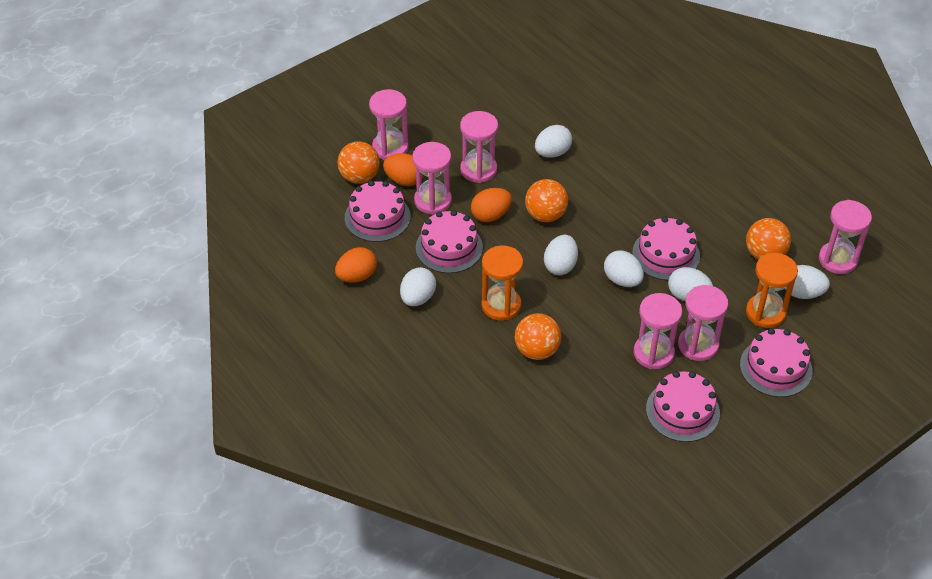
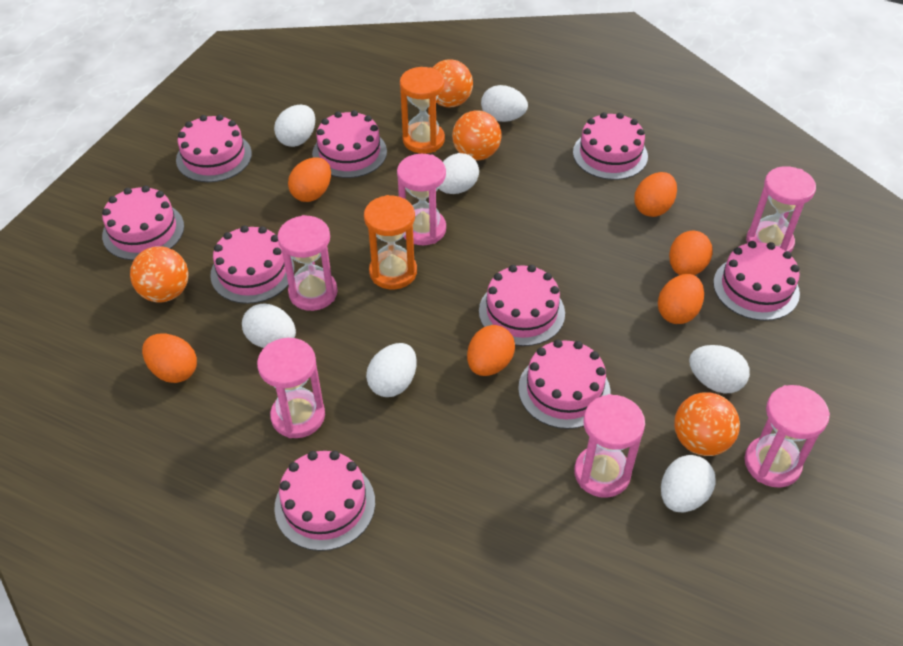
orange egg: 3 -> 6
pink cake: 5 -> 9
white egg: 6 -> 7

